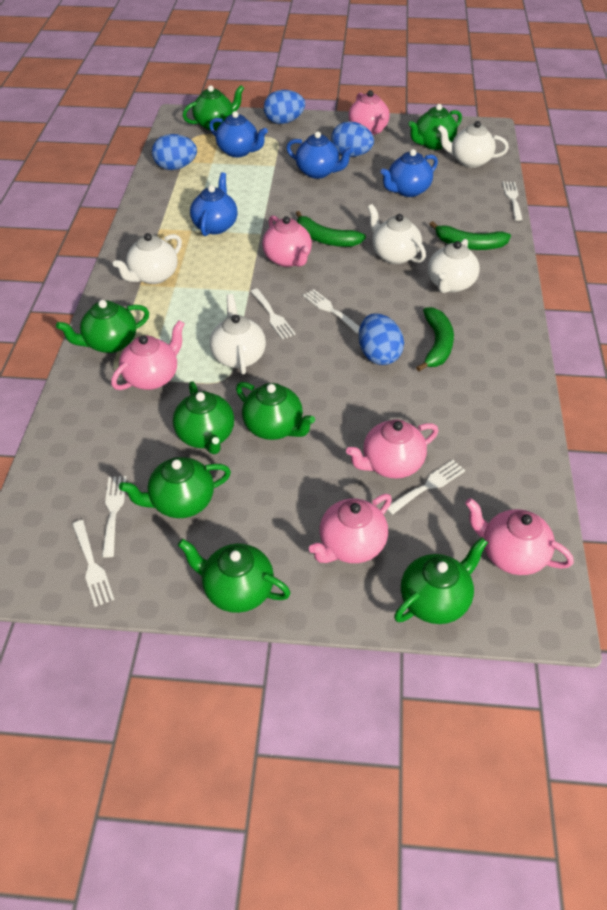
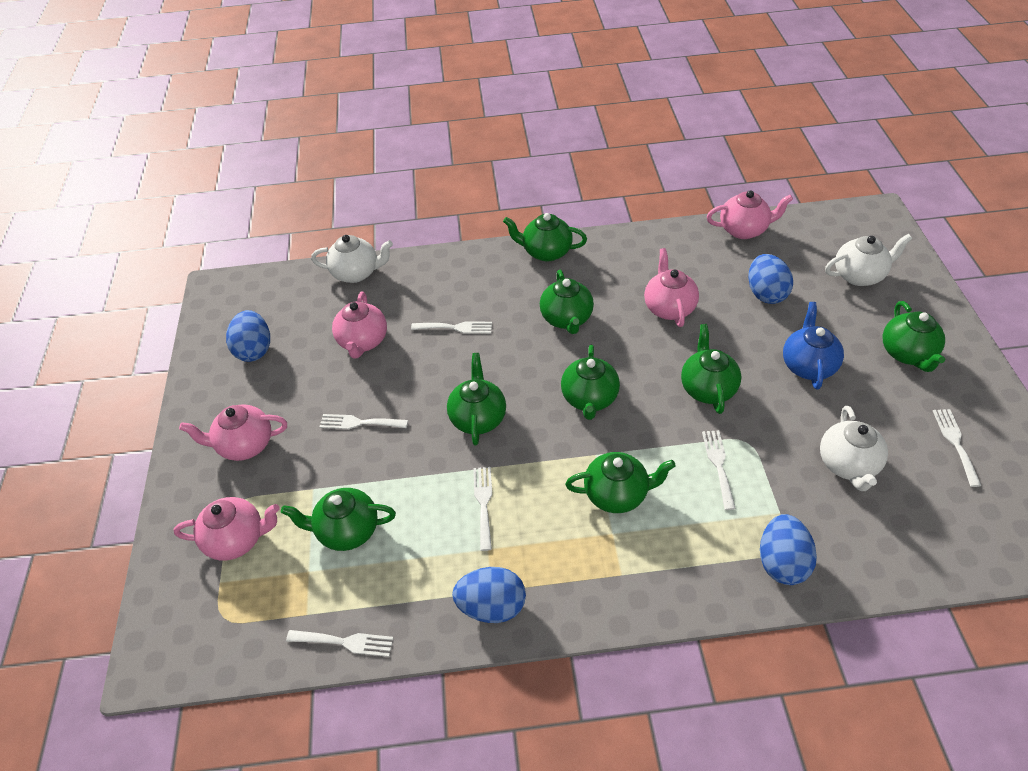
blue teapot: 4 -> 1
green banana: 3 -> 0
pink teapot: 6 -> 5
white teapot: 5 -> 3

